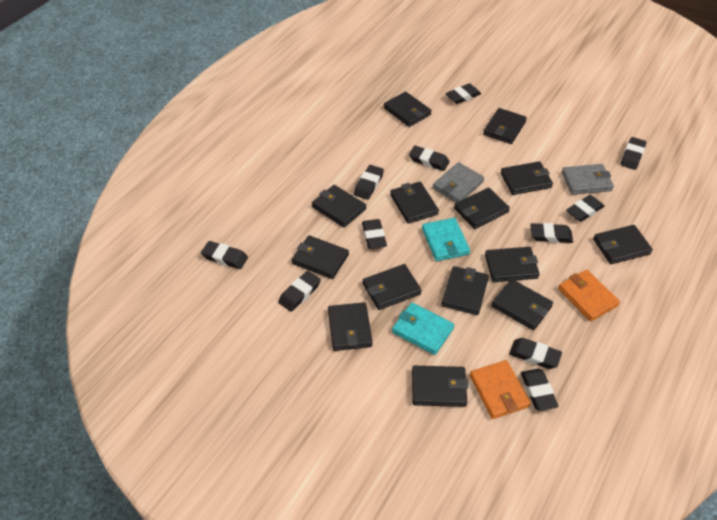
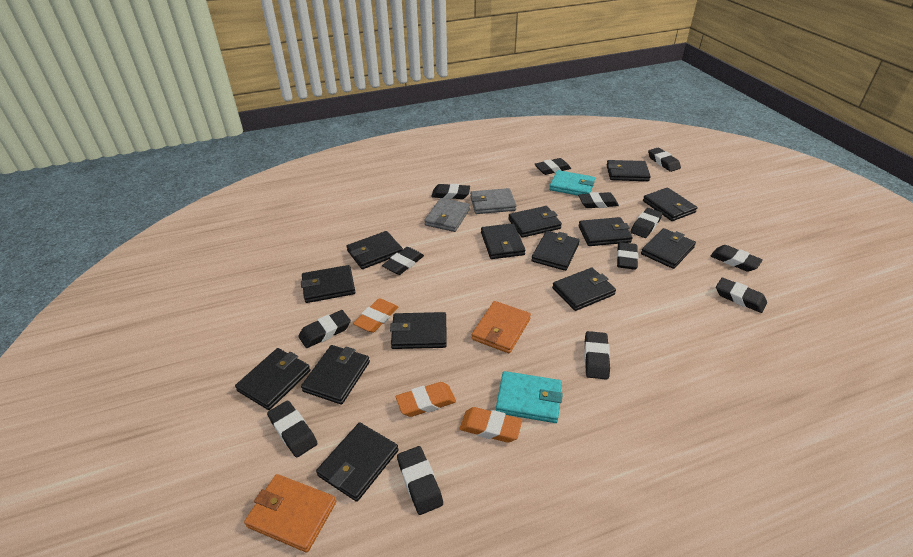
black eraser: 11 -> 13
orange eraser: 0 -> 3

